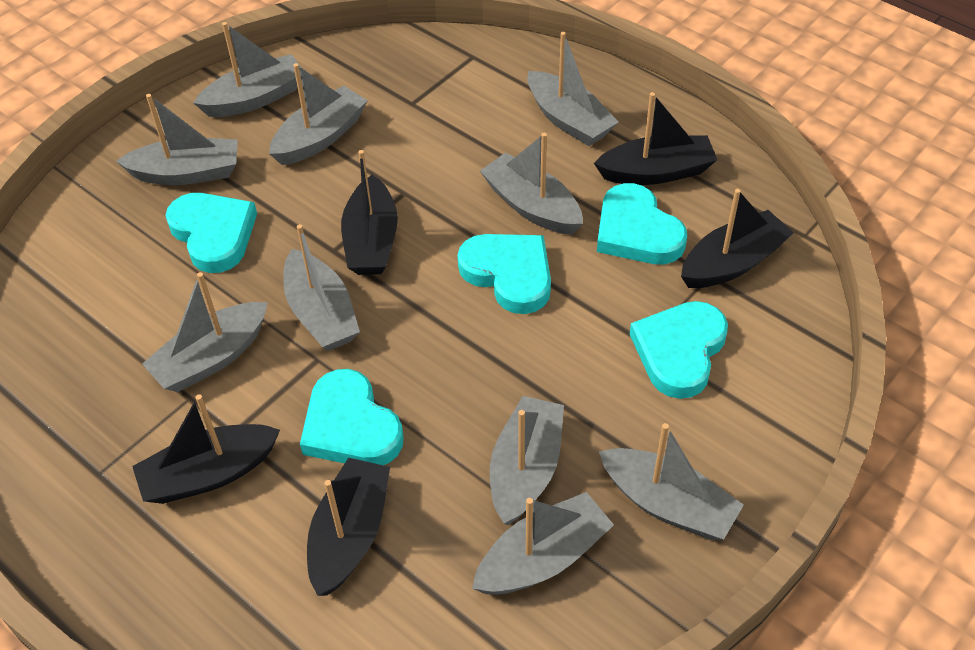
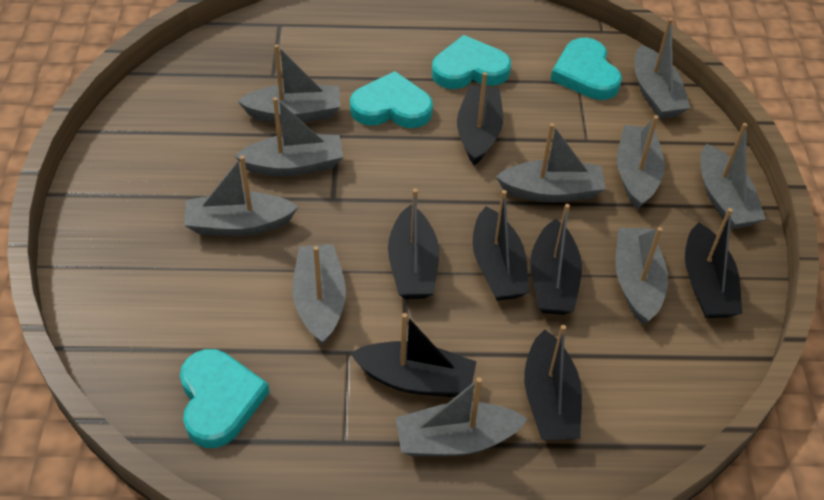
black boat: 5 -> 7
turquoise heart: 5 -> 4

